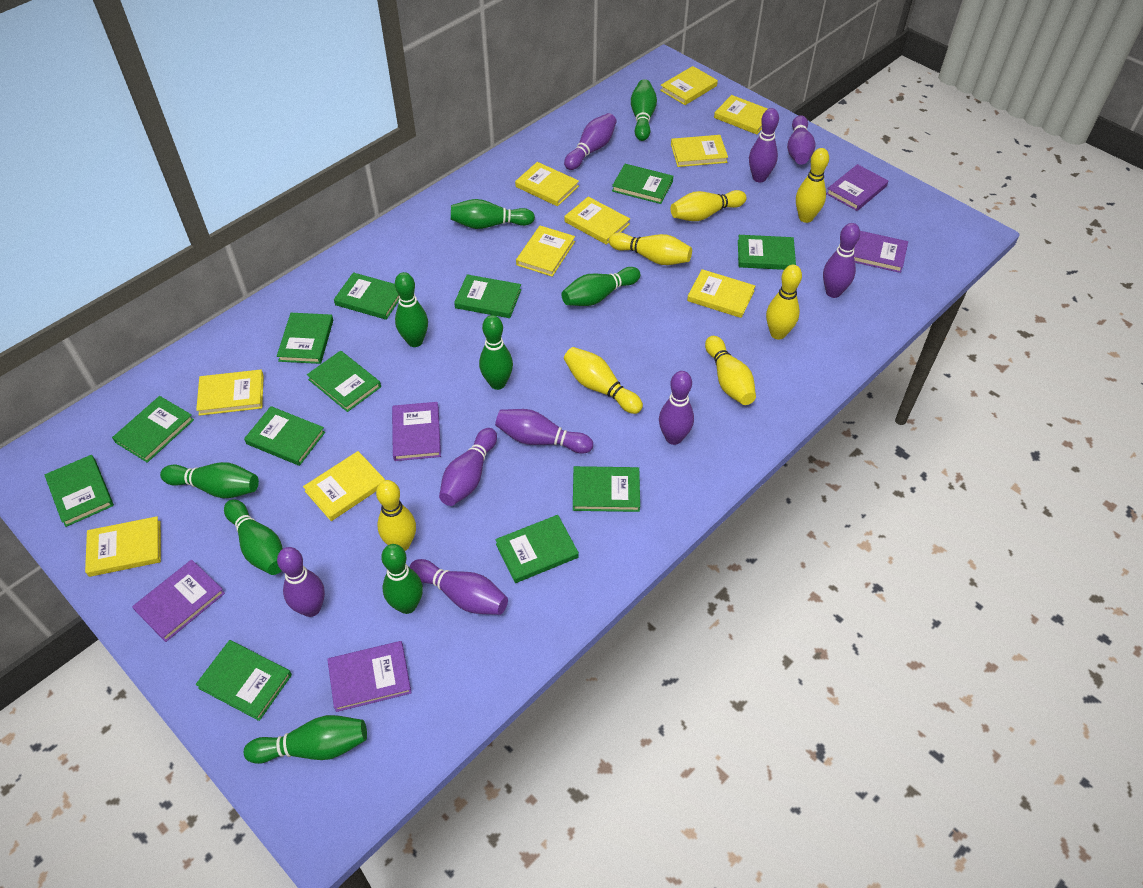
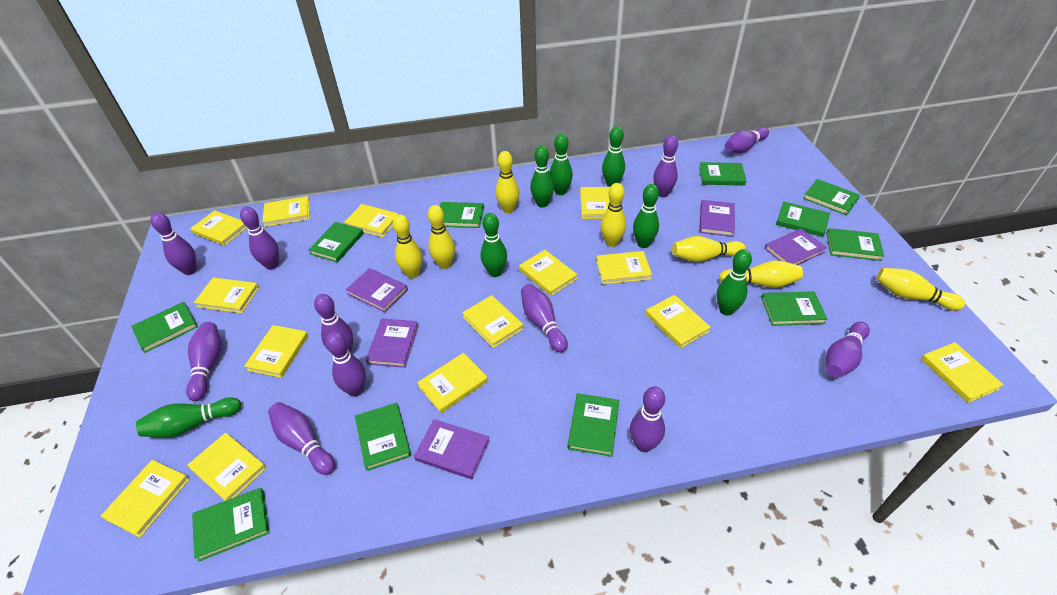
green book: 12 -> 11
green bowling pin: 9 -> 7
purple bowling pin: 9 -> 11
yellow book: 10 -> 14

